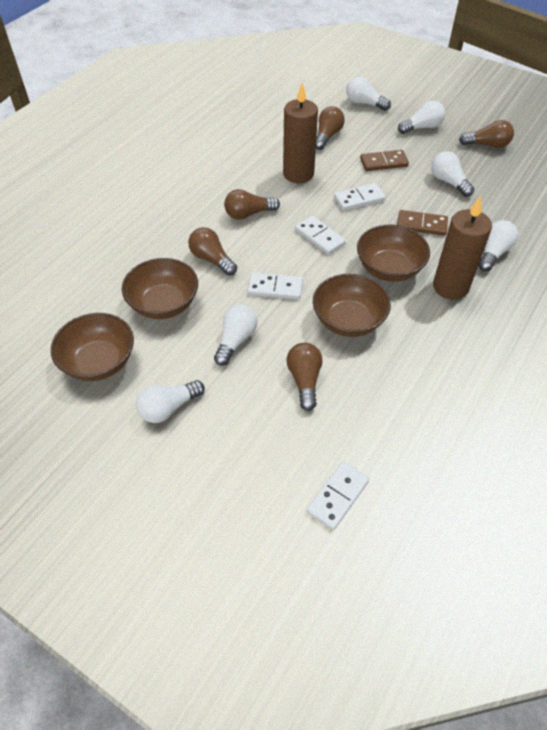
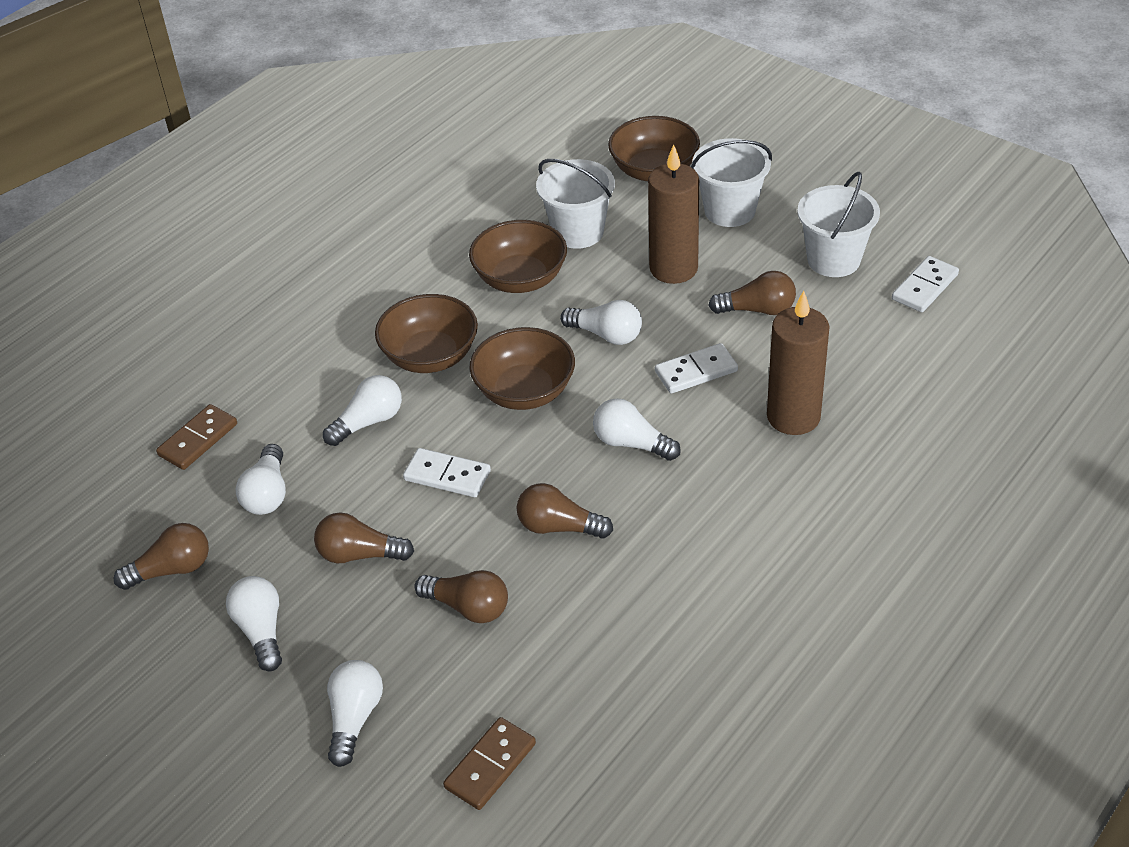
white bucket: 0 -> 3
white domino: 4 -> 3

